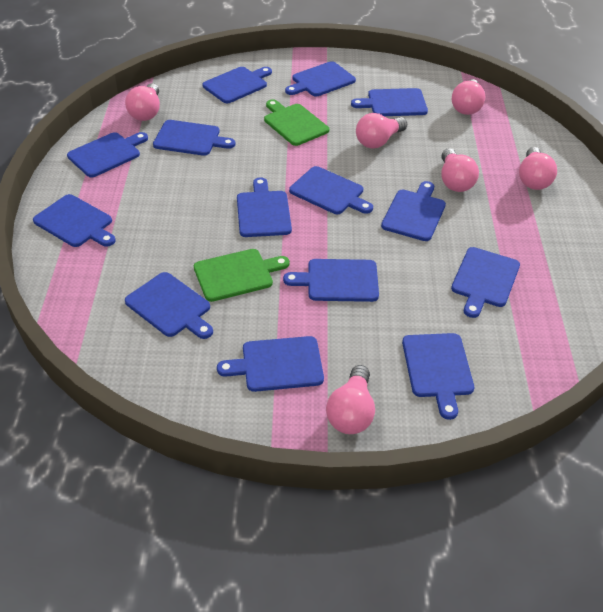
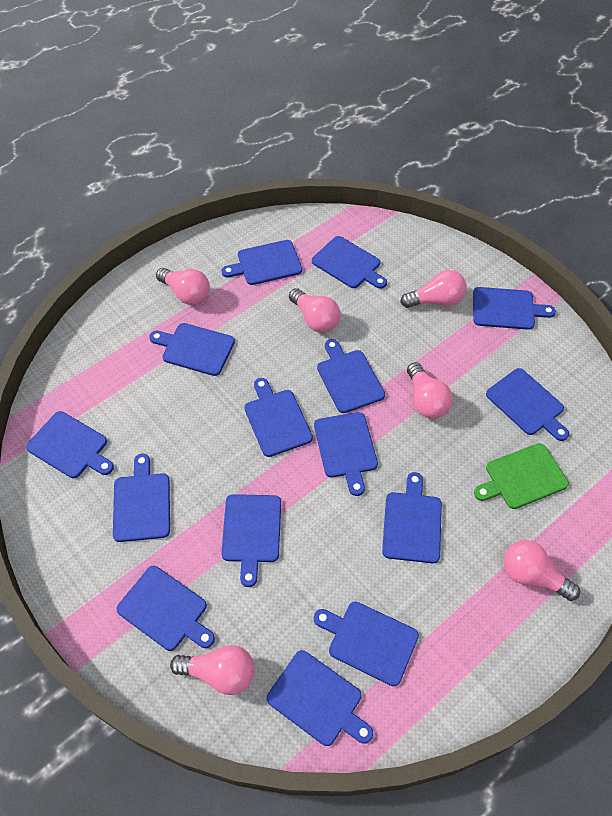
blue cutting board: 14 -> 15
green cutting board: 2 -> 1

